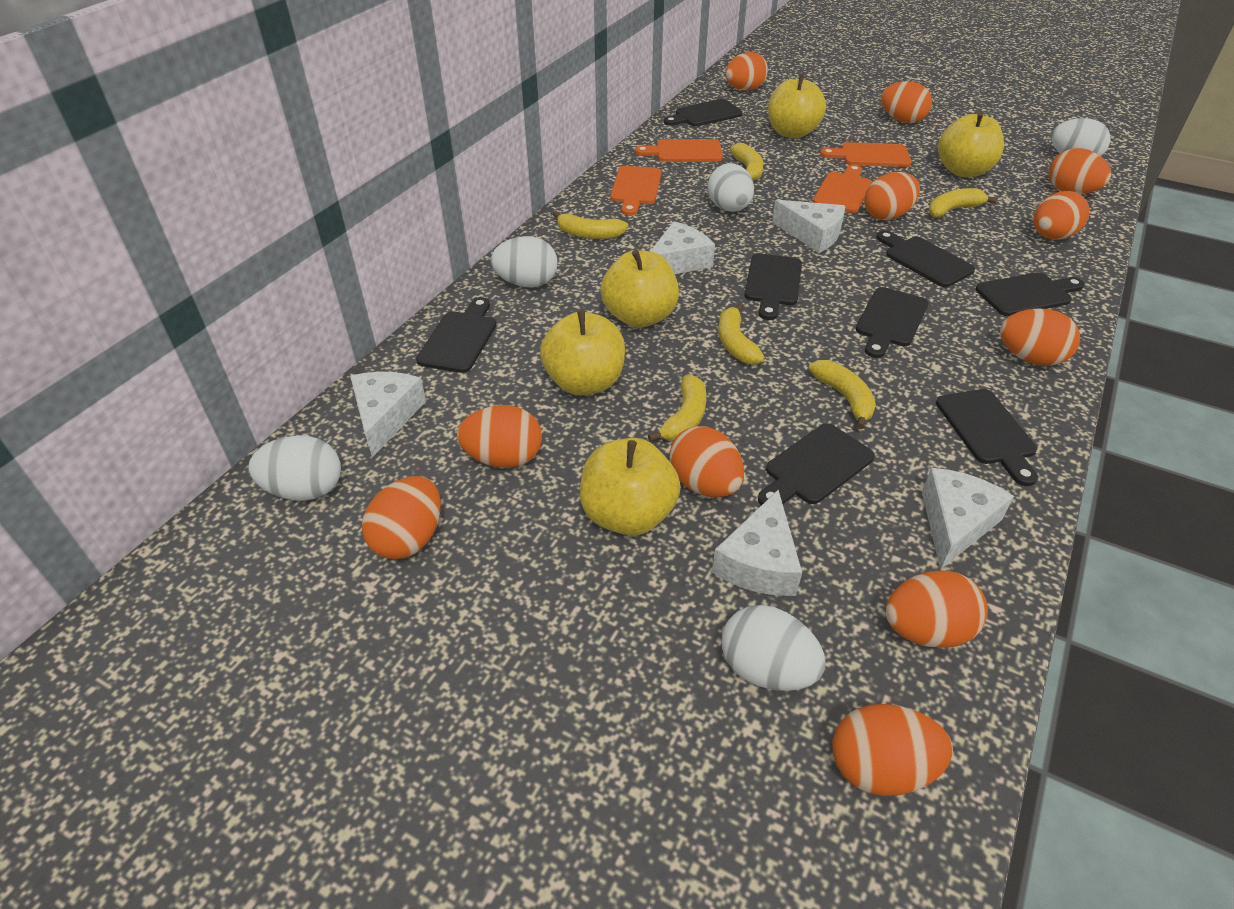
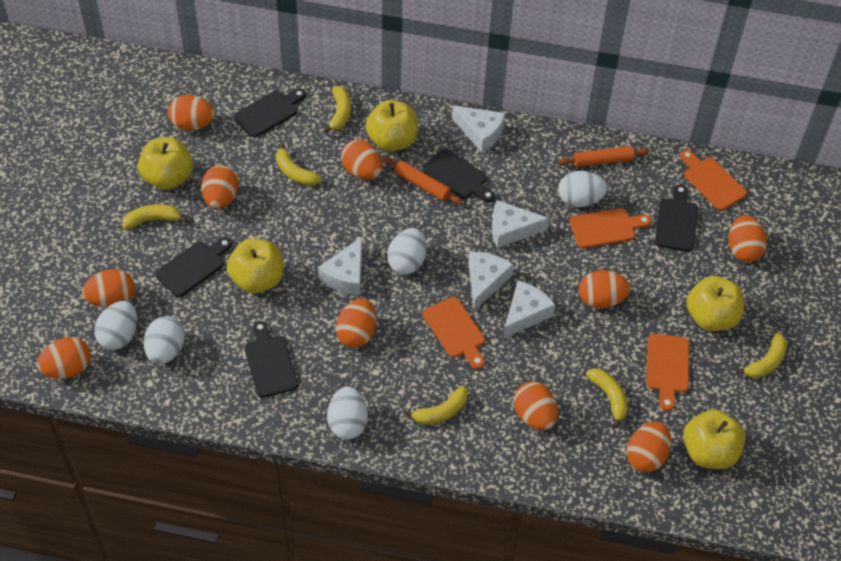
black cutting board: 8 -> 5
orange egg: 11 -> 10
orange rolling pin: 0 -> 2

